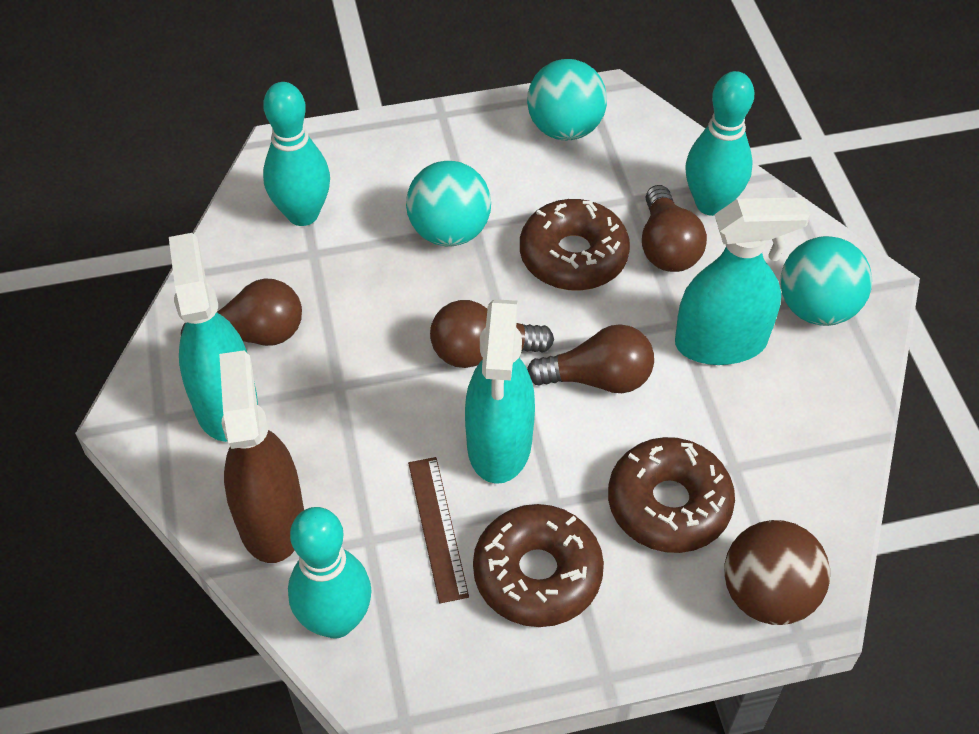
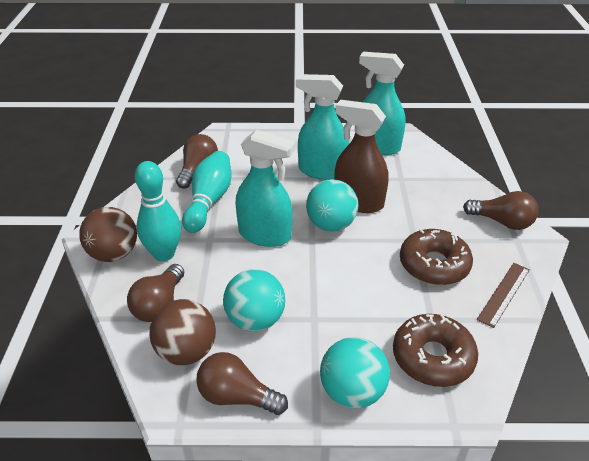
brown ball: 1 -> 2
brown donut: 3 -> 2
turquoise bowling pin: 3 -> 2

